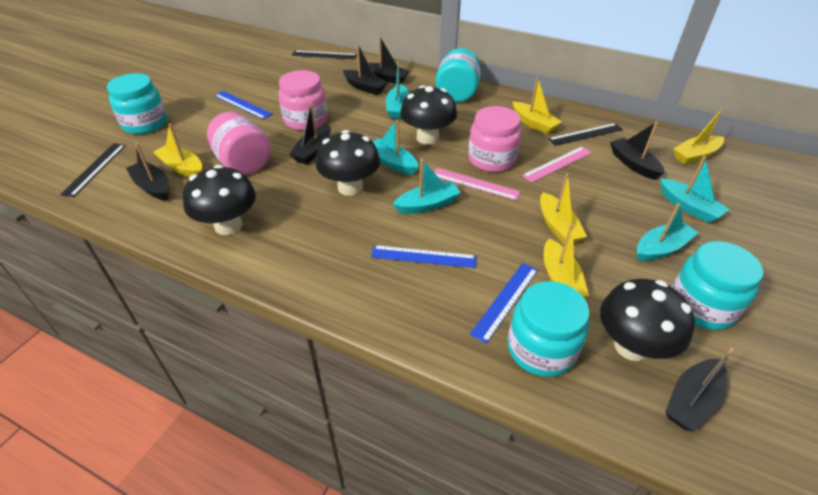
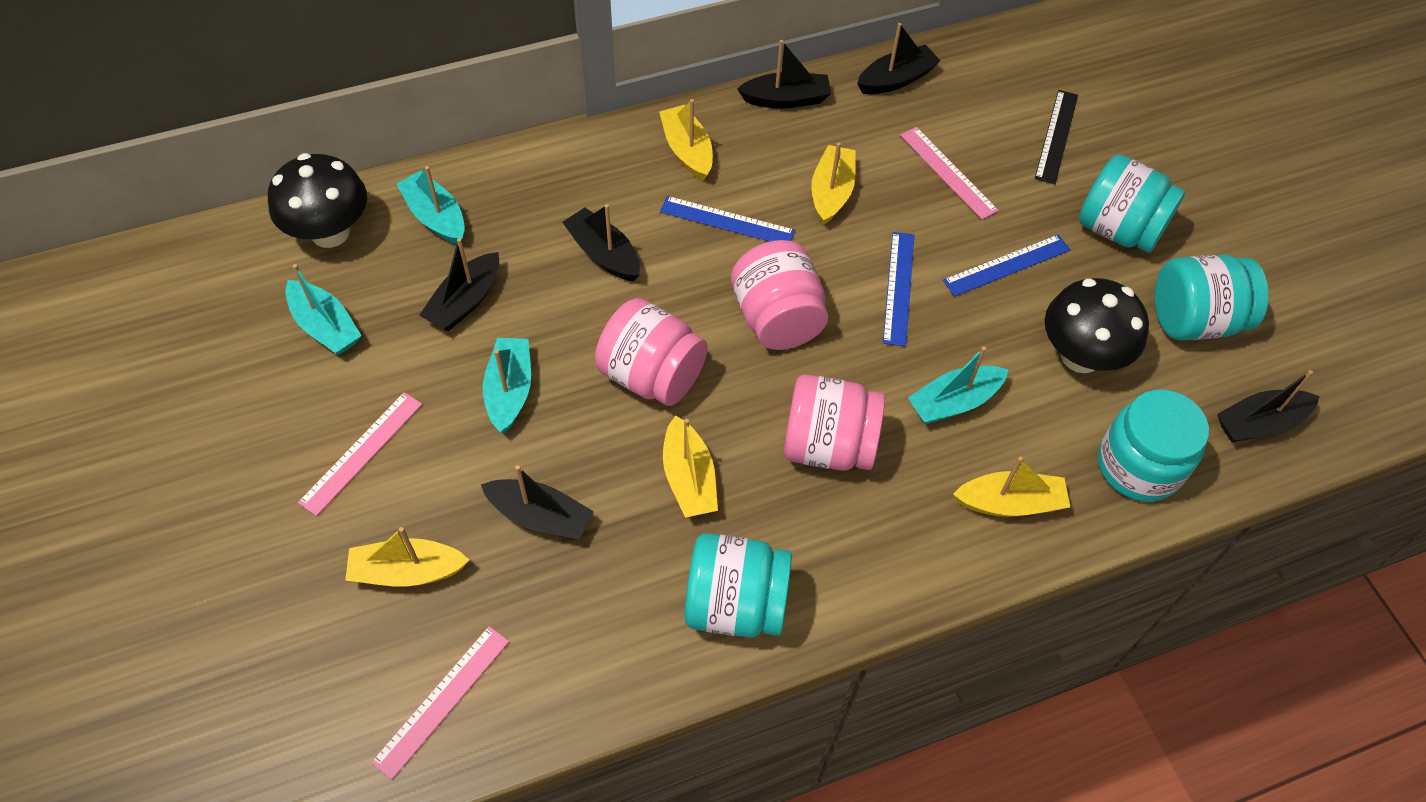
black mushroom: 4 -> 2
black ruler: 3 -> 1
pink ruler: 2 -> 3
turquoise boat: 5 -> 4

